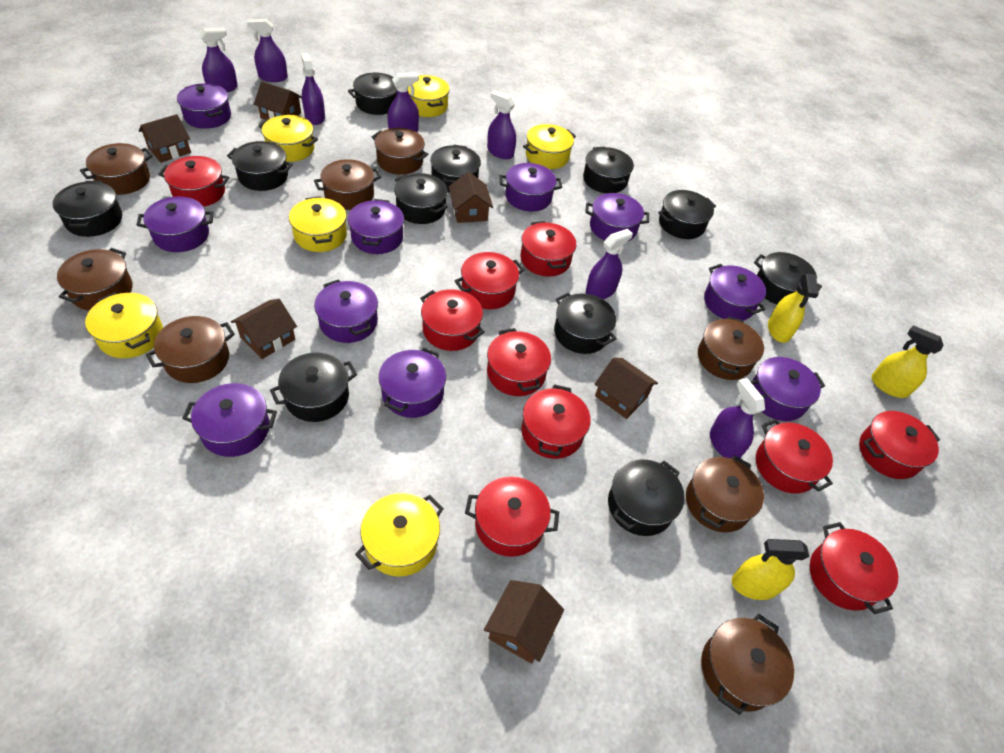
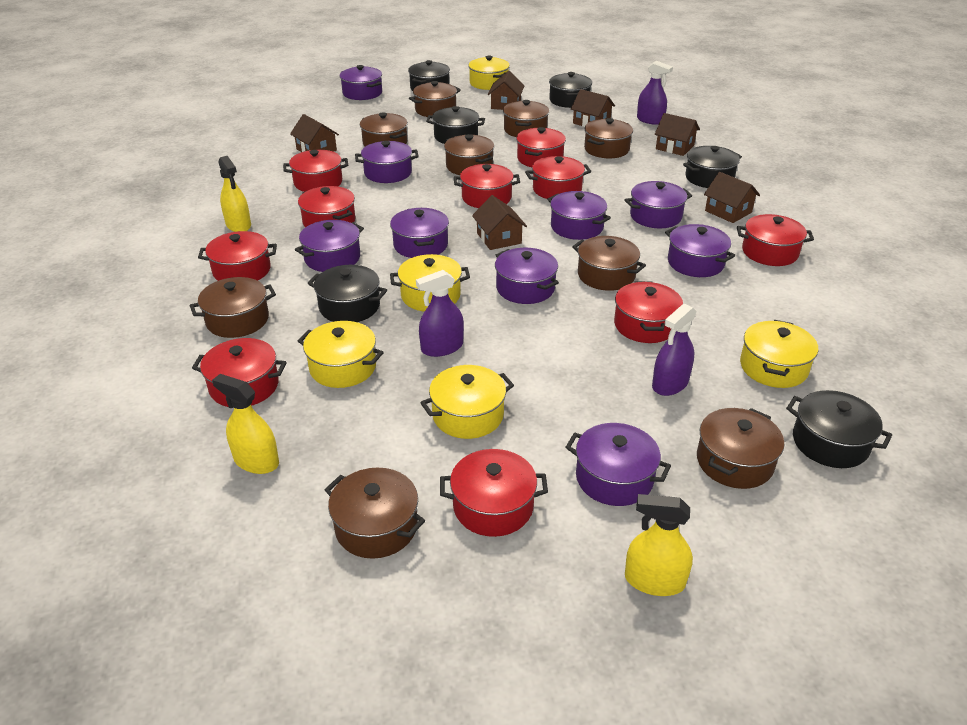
black pot: 11 -> 6
brown pot: 8 -> 9
purple pot: 10 -> 9
purple spray bottle: 7 -> 3
yellow pot: 6 -> 5

